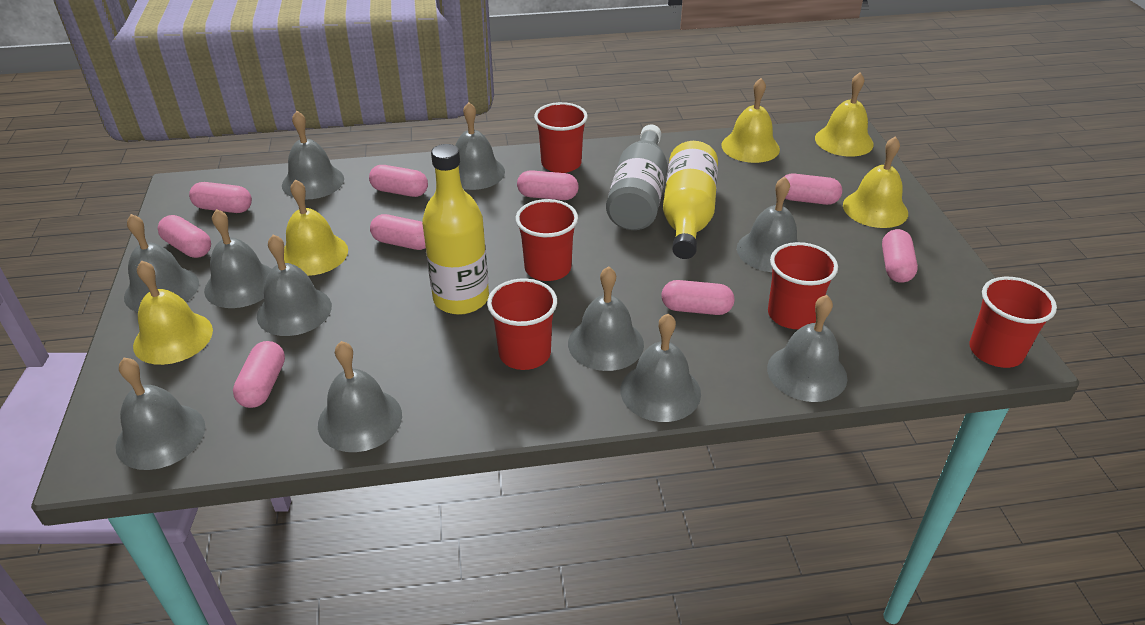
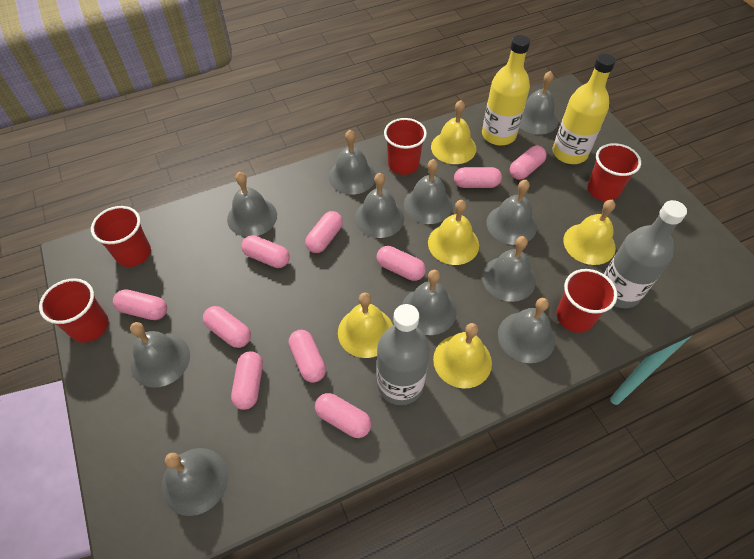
grey bottle: 1 -> 2
pink capsule: 9 -> 10

